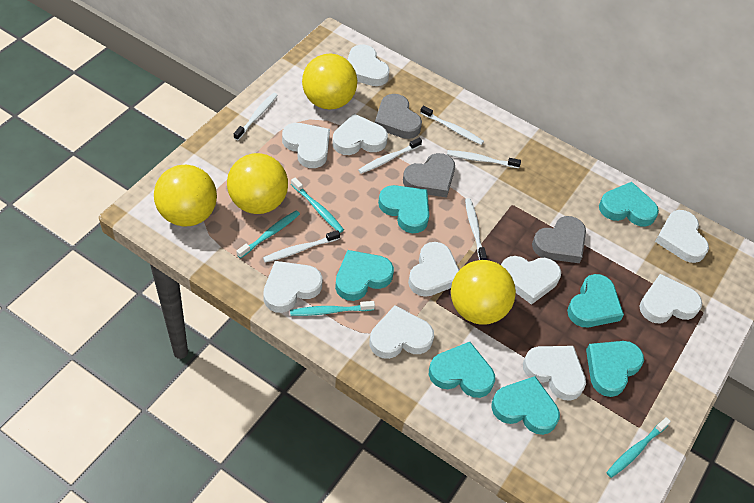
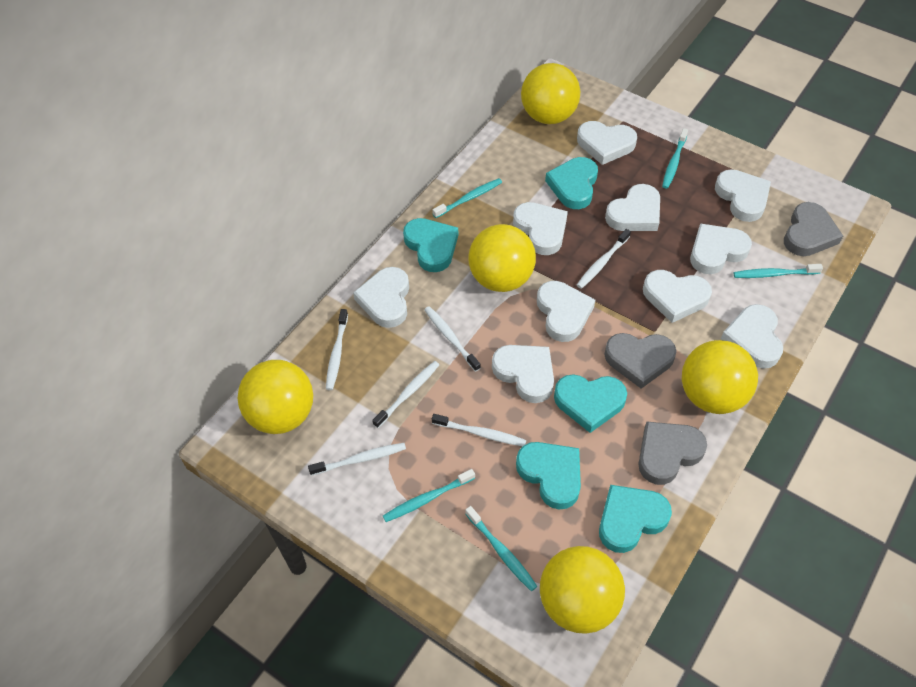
turquoise heart: 7 -> 5
turquoise toothbrush: 4 -> 5
yellow ball: 4 -> 5

